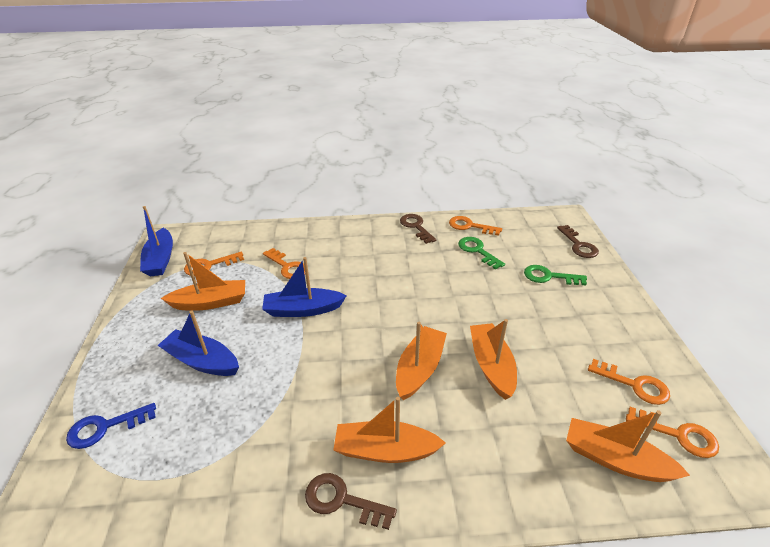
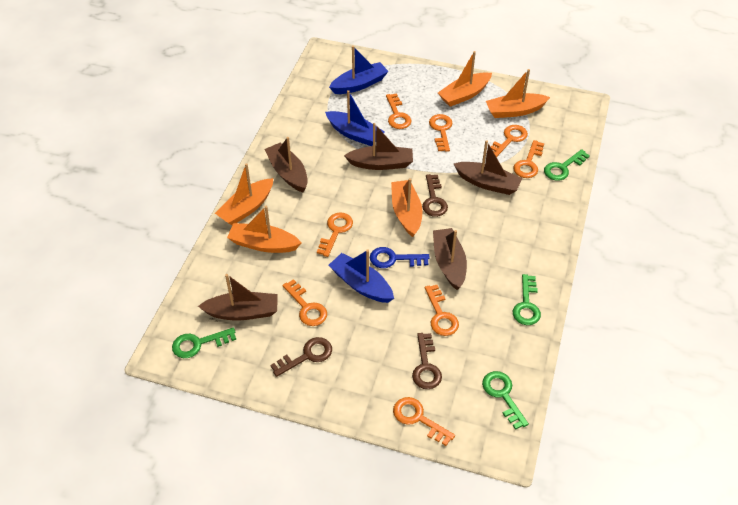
brown boat: 0 -> 5
green key: 2 -> 4
orange key: 5 -> 8

